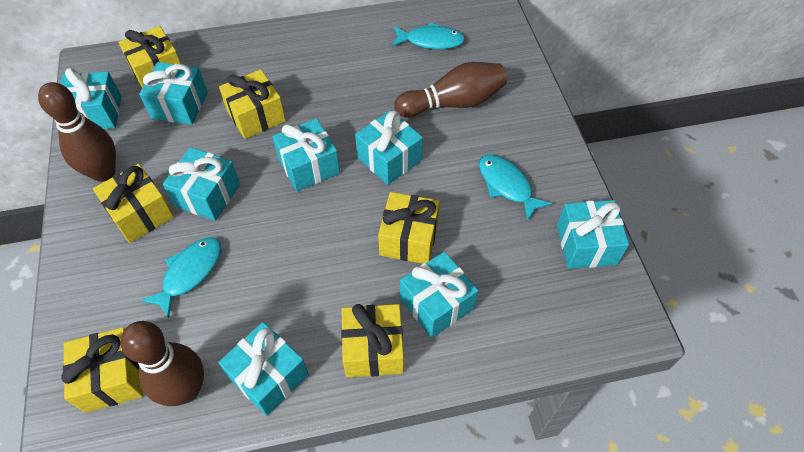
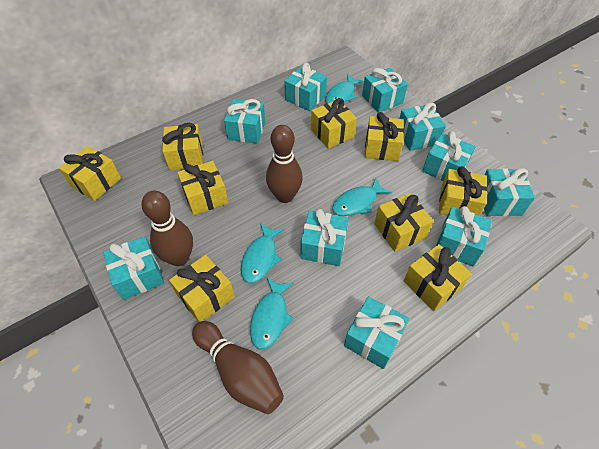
turquoise fish: 3 -> 4
turquoise gift: 8 -> 10
yellow gift: 6 -> 9

